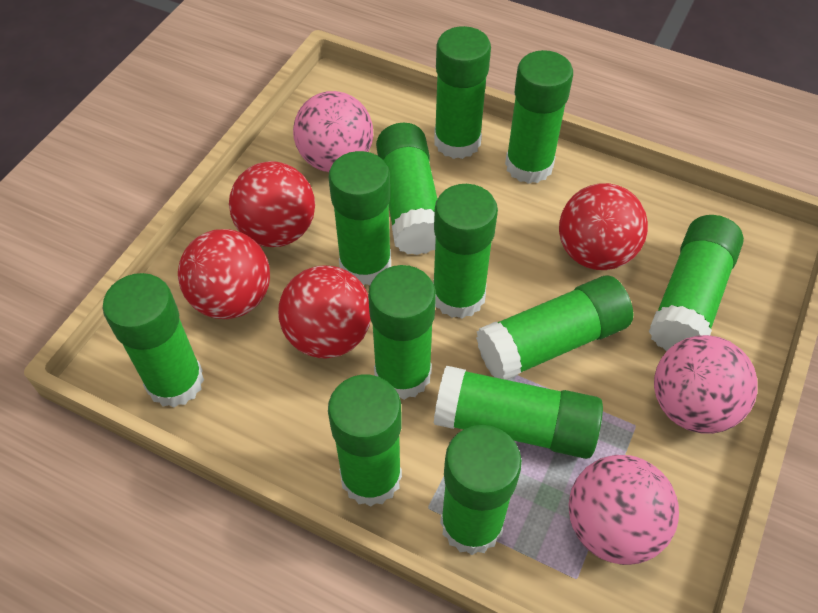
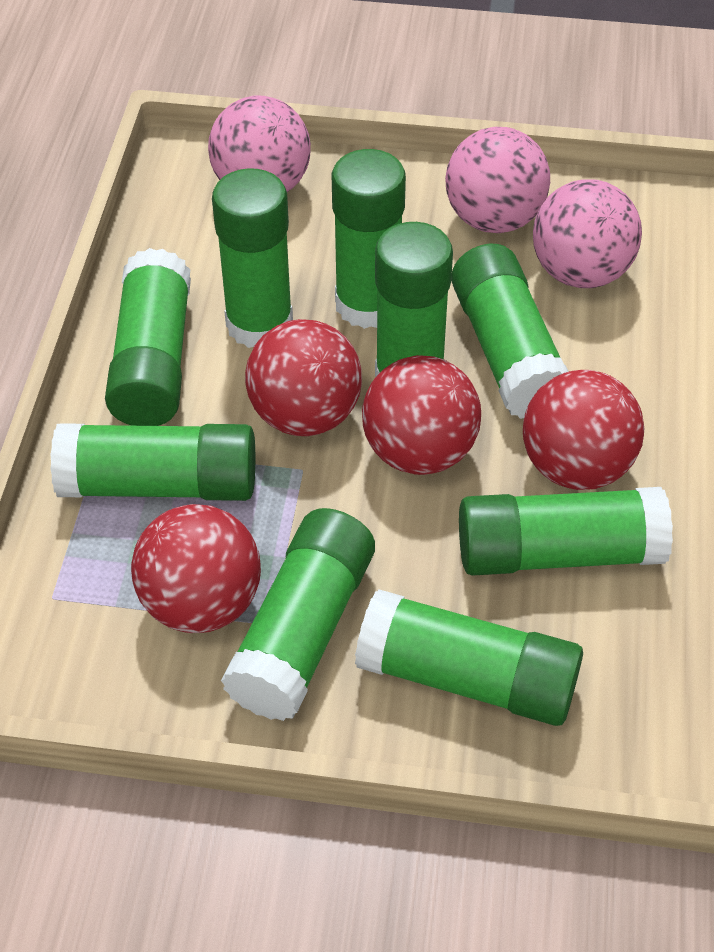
green glue stick: 12 -> 9

